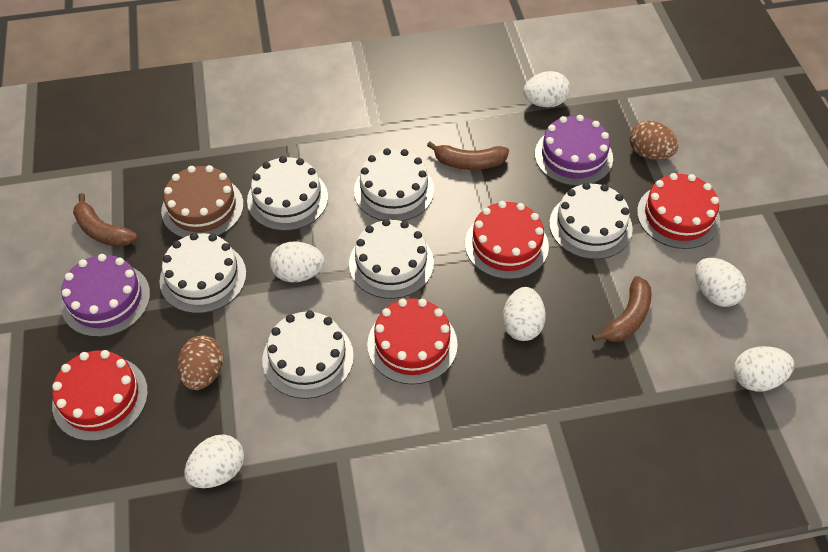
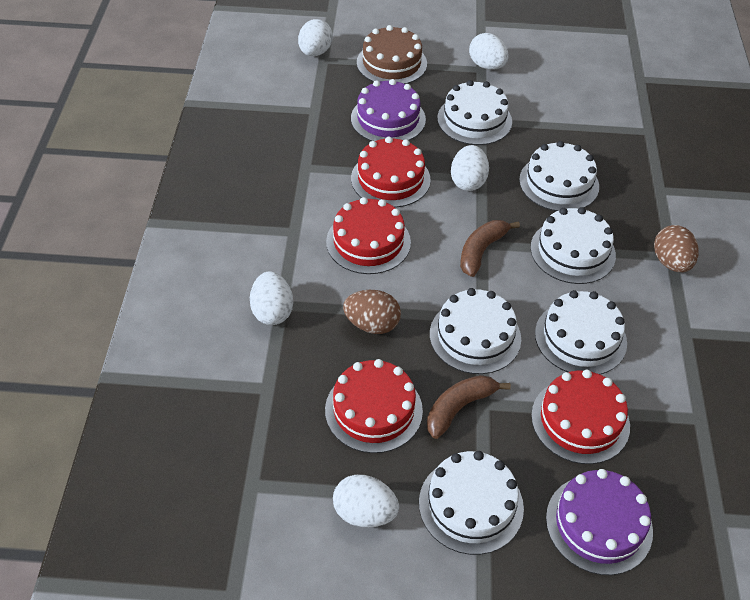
brown banana: 3 -> 2
white egg: 6 -> 5

